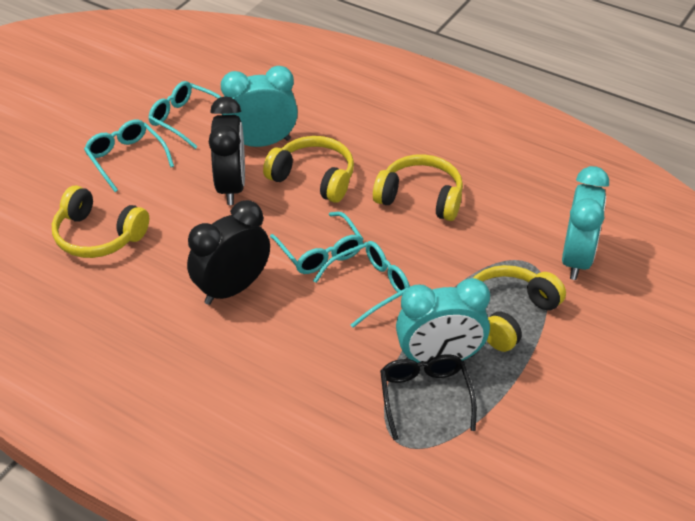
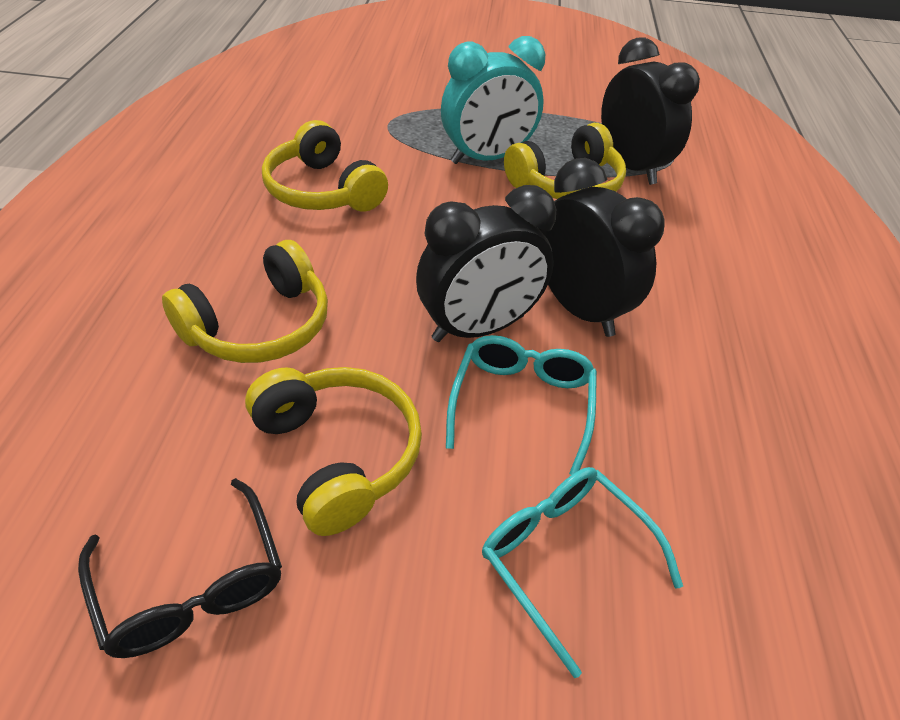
black clock: 2 -> 3
turquoise clock: 3 -> 1
turquoise glasses: 4 -> 2

